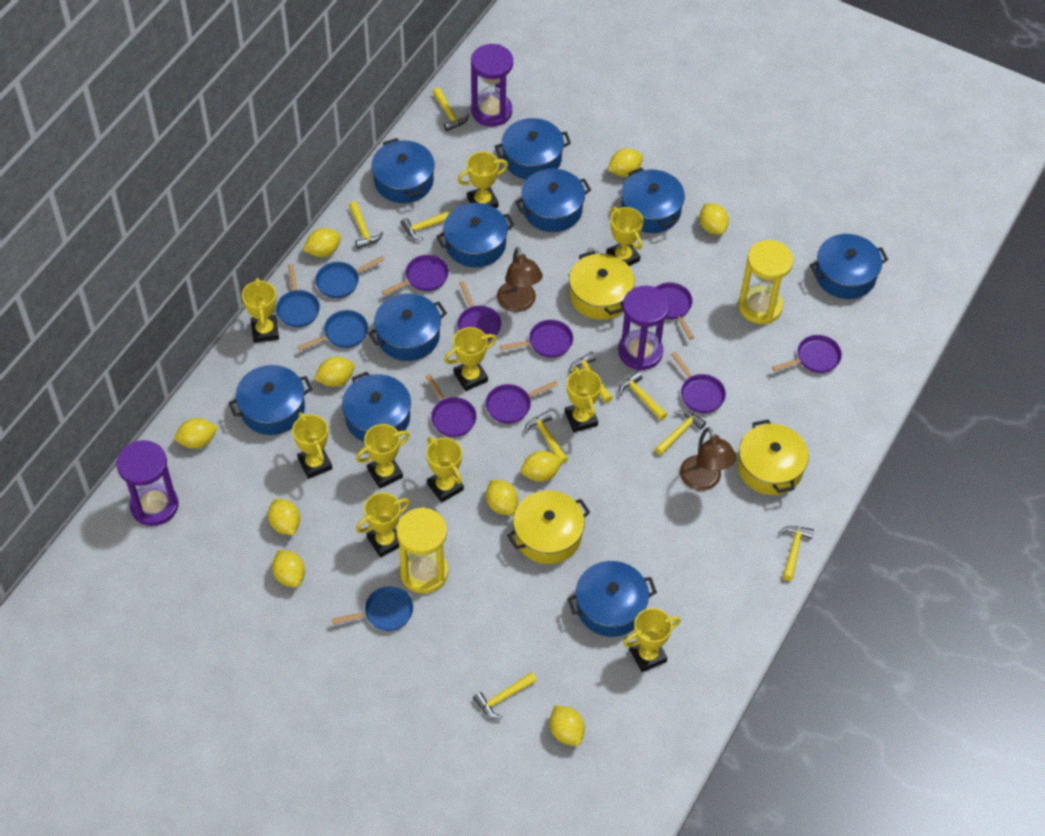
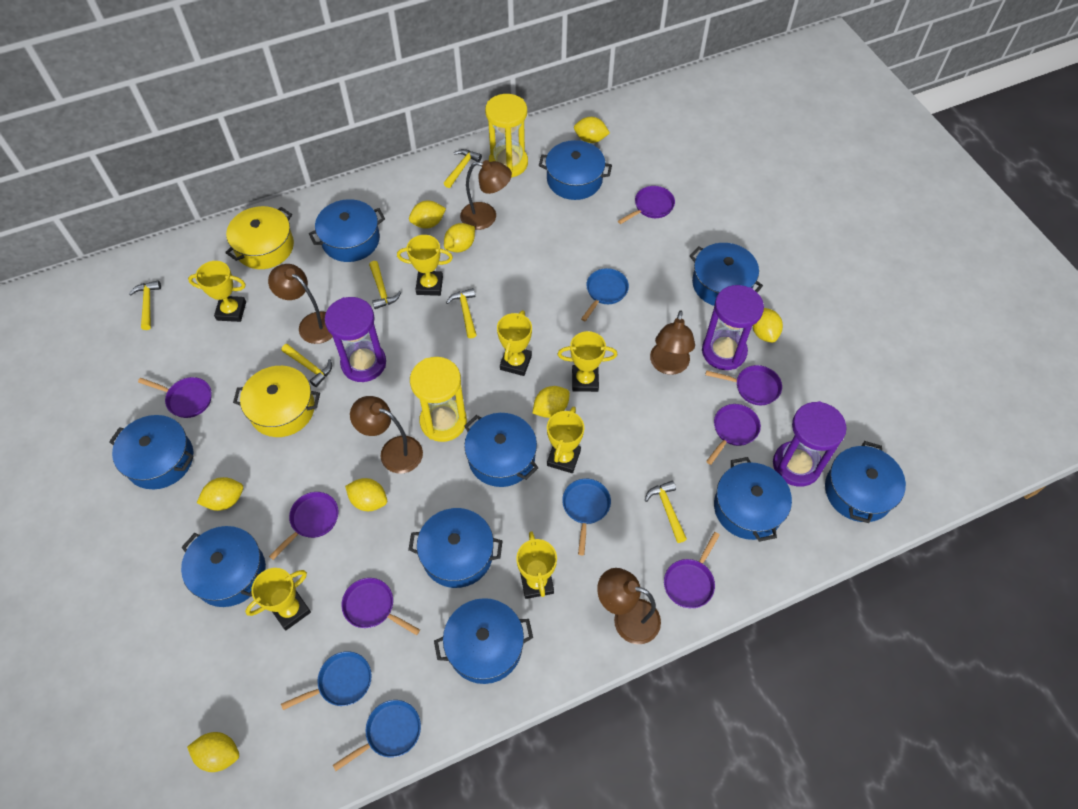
brown lamp: 2 -> 5
purple pan: 8 -> 7
yellow hammer: 9 -> 6
yellow lemon: 10 -> 8
yellow pot: 3 -> 2
yellow trophy: 10 -> 7

